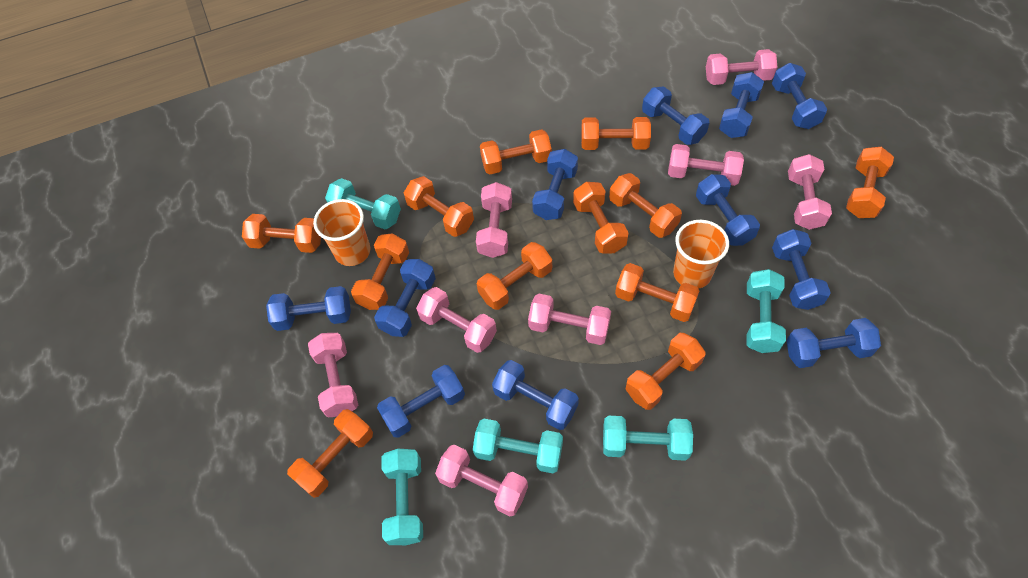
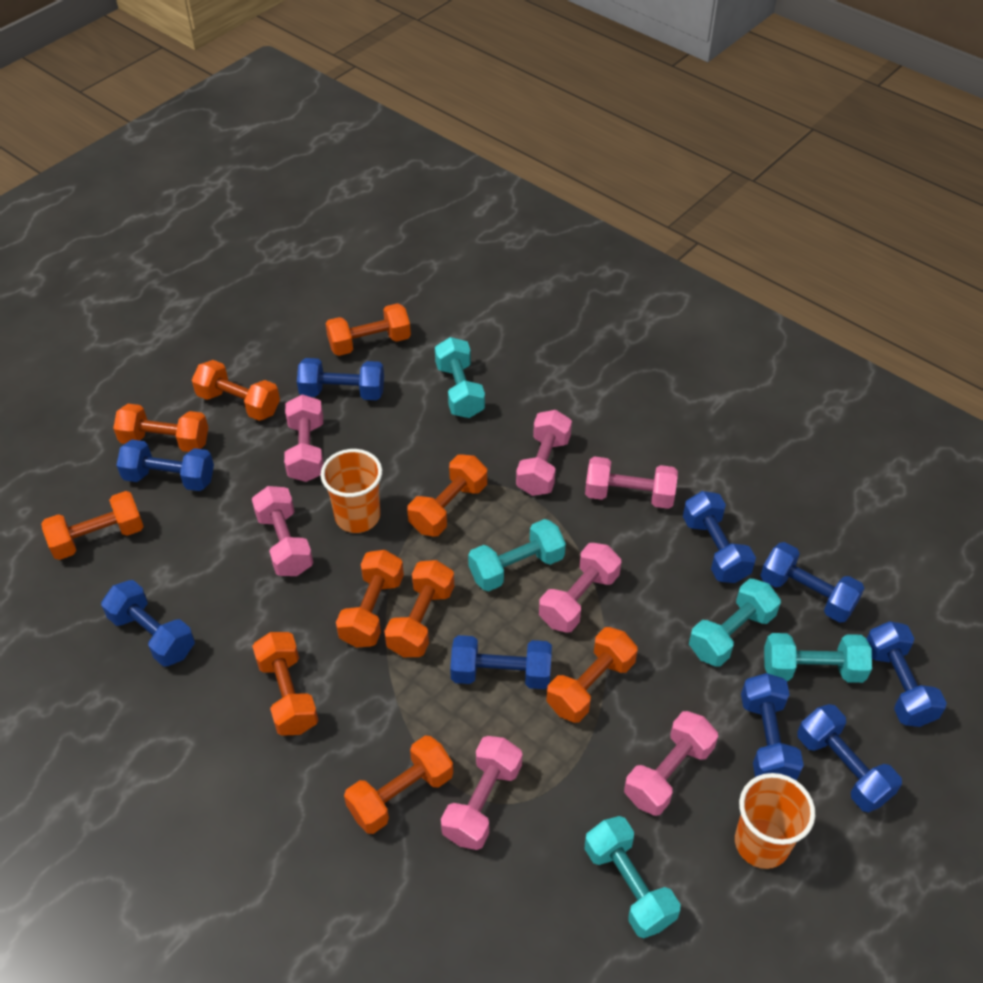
blue dumbbell: 11 -> 9
orange dumbbell: 12 -> 10
pink dumbbell: 8 -> 7

